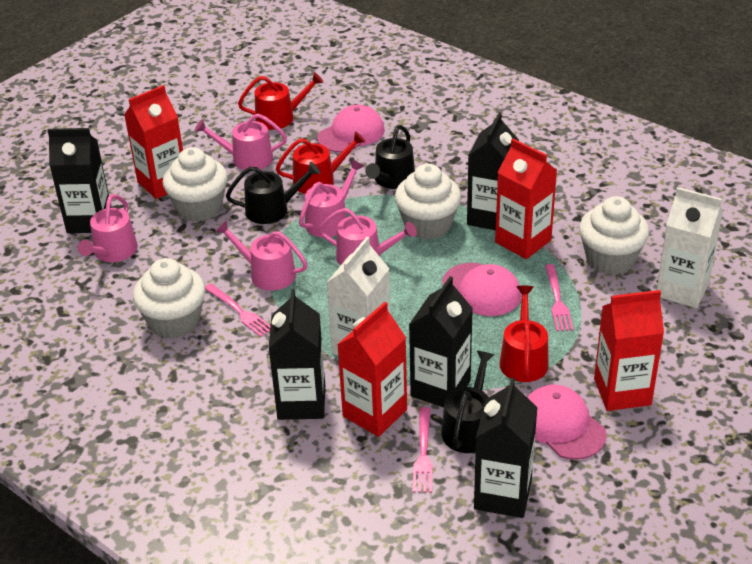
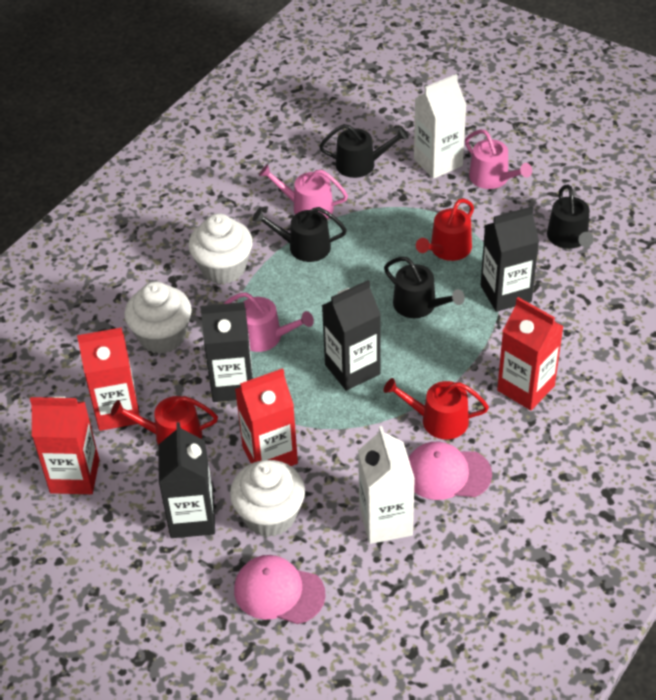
black carton: 5 -> 4
black watering can: 3 -> 4
pink cap: 3 -> 2
pink fork: 3 -> 0
pink watering can: 5 -> 3
white cupcake: 4 -> 3

